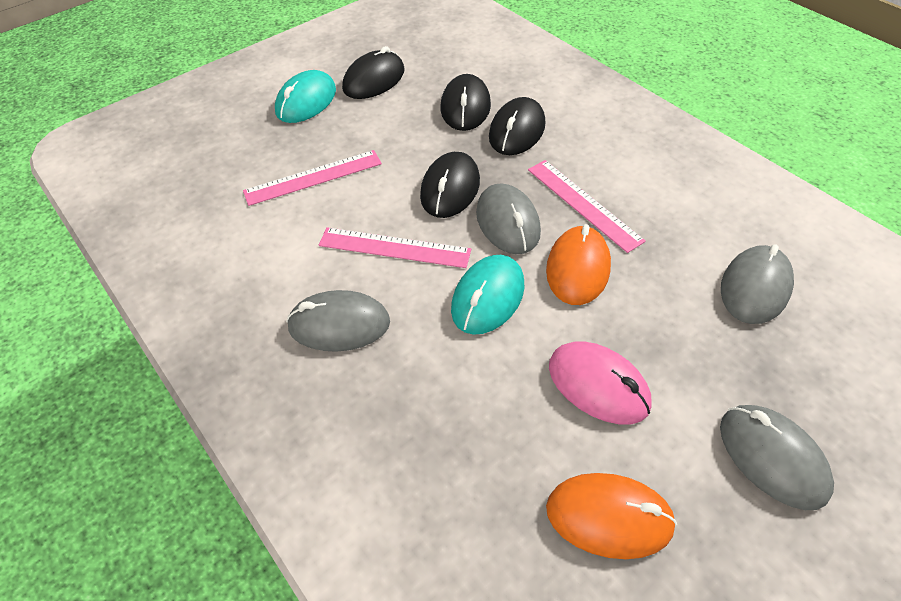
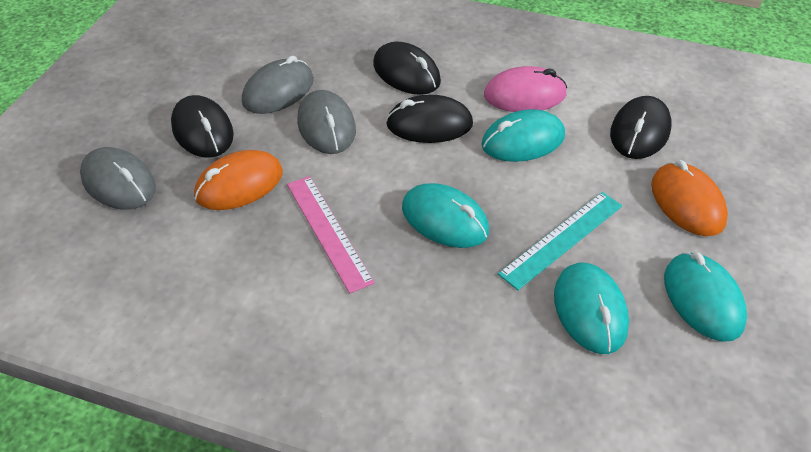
grey mouse: 4 -> 3
pink ruler: 3 -> 1
turquoise mouse: 2 -> 4
turquoise ruler: 0 -> 1

